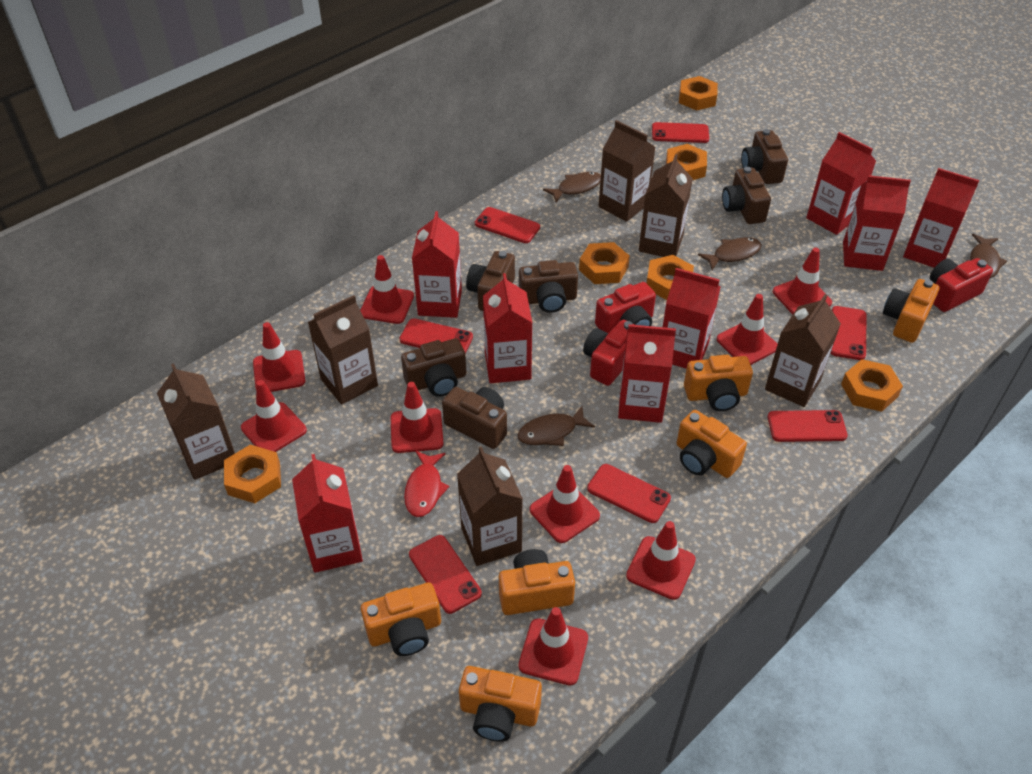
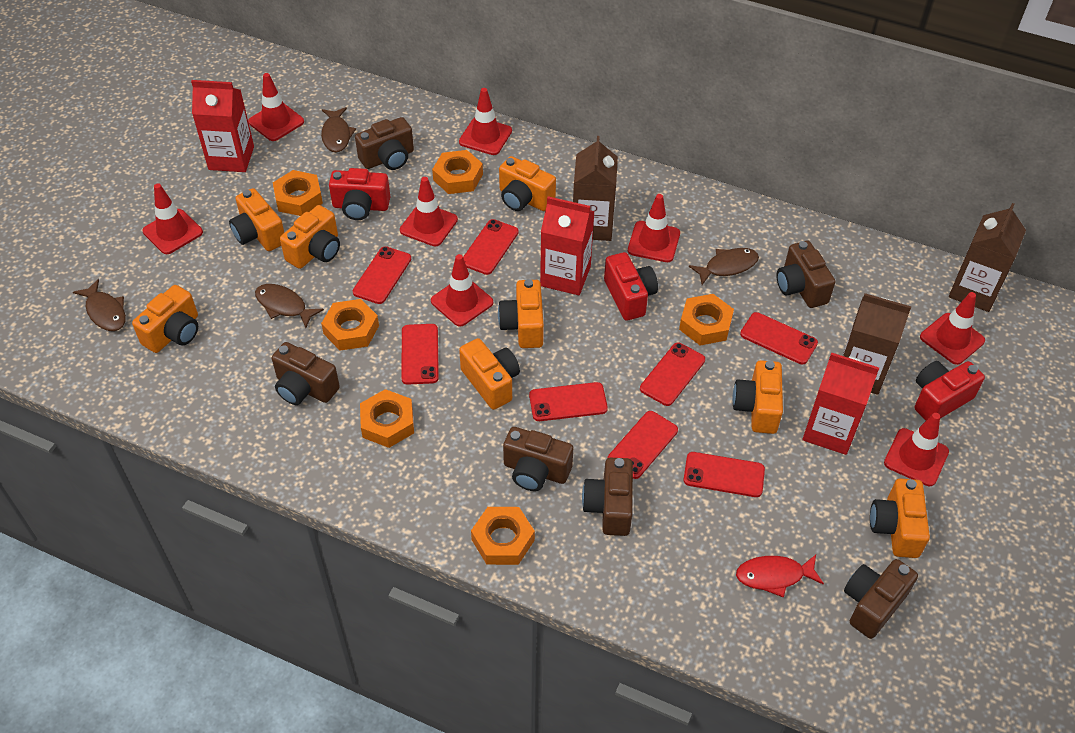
brown carton: 6 -> 3
orange camera: 6 -> 8
red carton: 8 -> 3
red phone: 7 -> 8
red traffic cone: 9 -> 8

